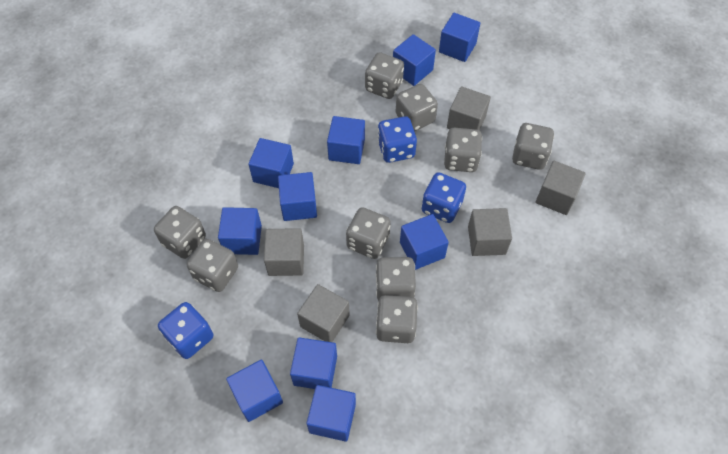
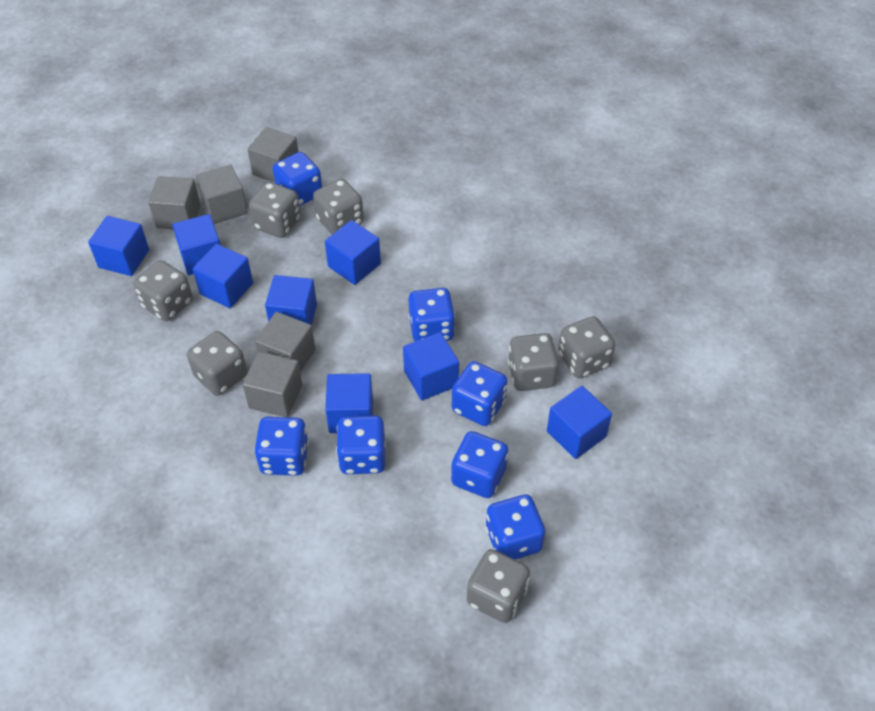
blue cube: 10 -> 8
blue dice: 3 -> 7
grey dice: 9 -> 7

